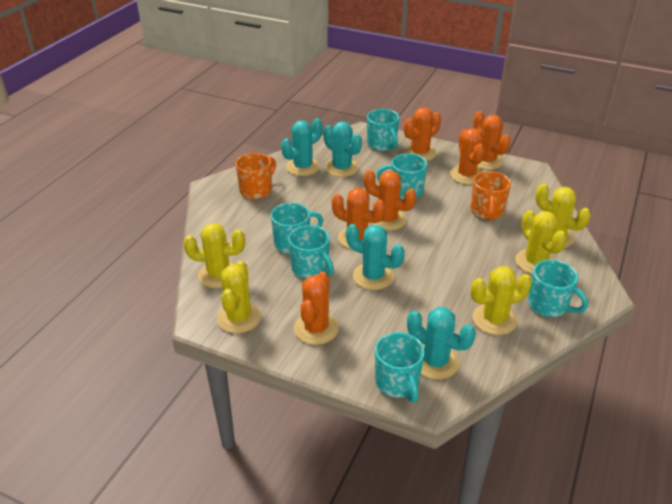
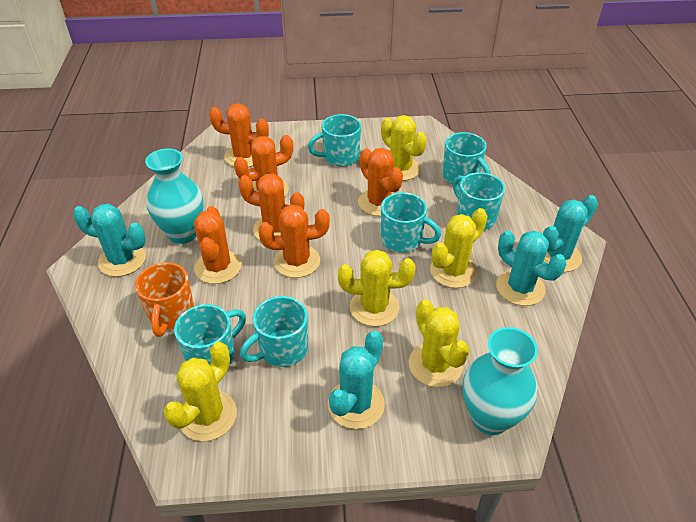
orange mug: 2 -> 1
turquoise vase: 0 -> 2

